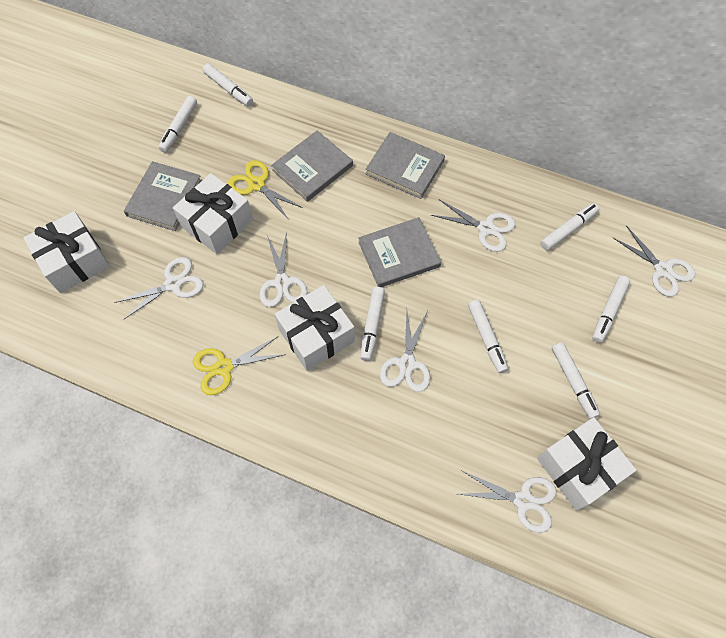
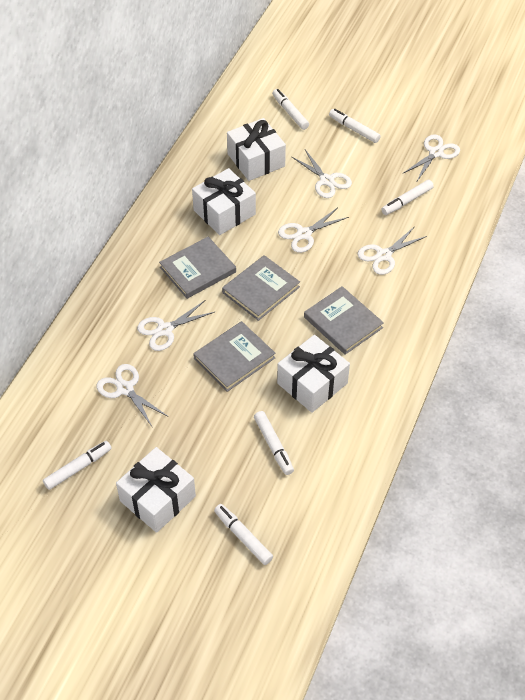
white marker: 7 -> 6
yellow scissors: 2 -> 0

